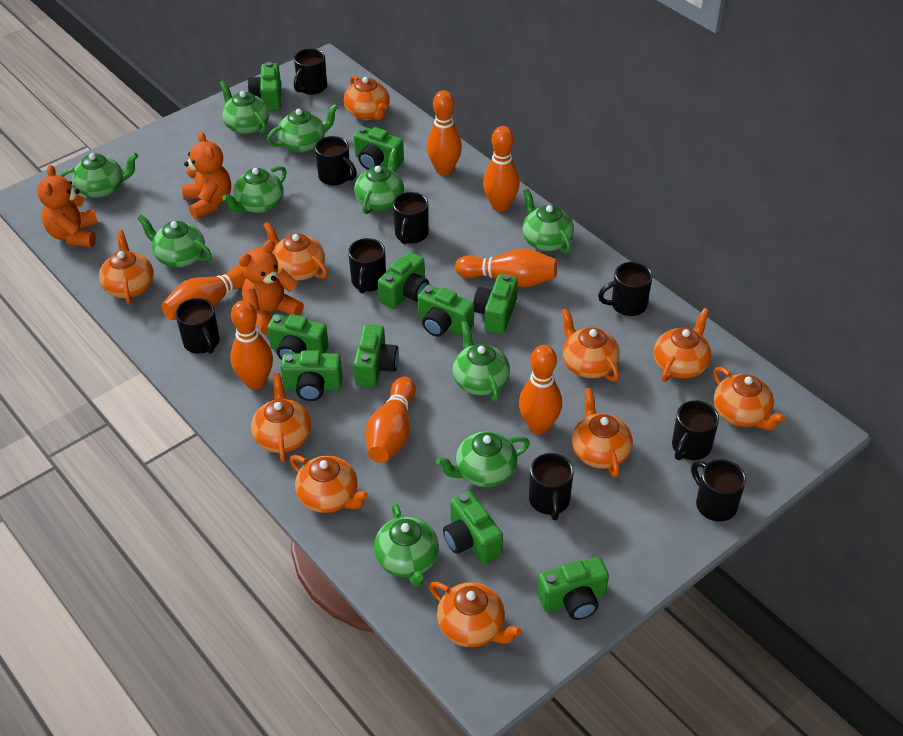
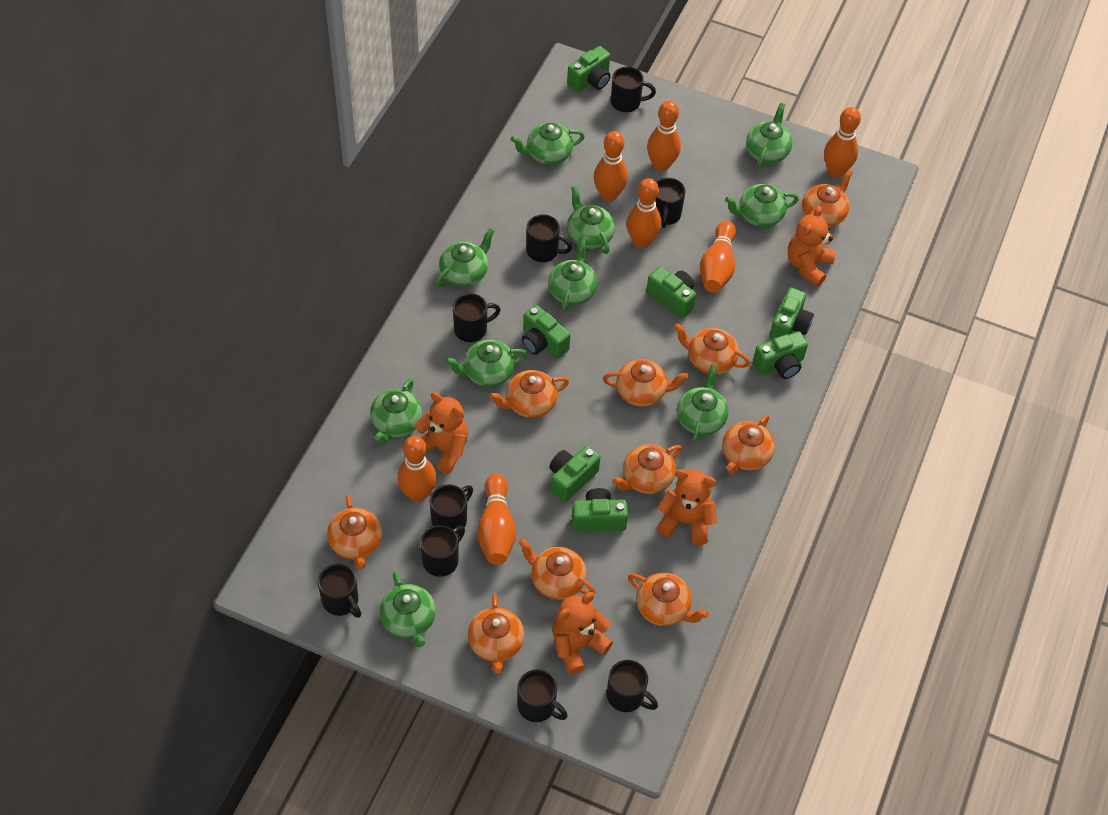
green camera: 10 -> 7
orange teddy bear: 3 -> 4

